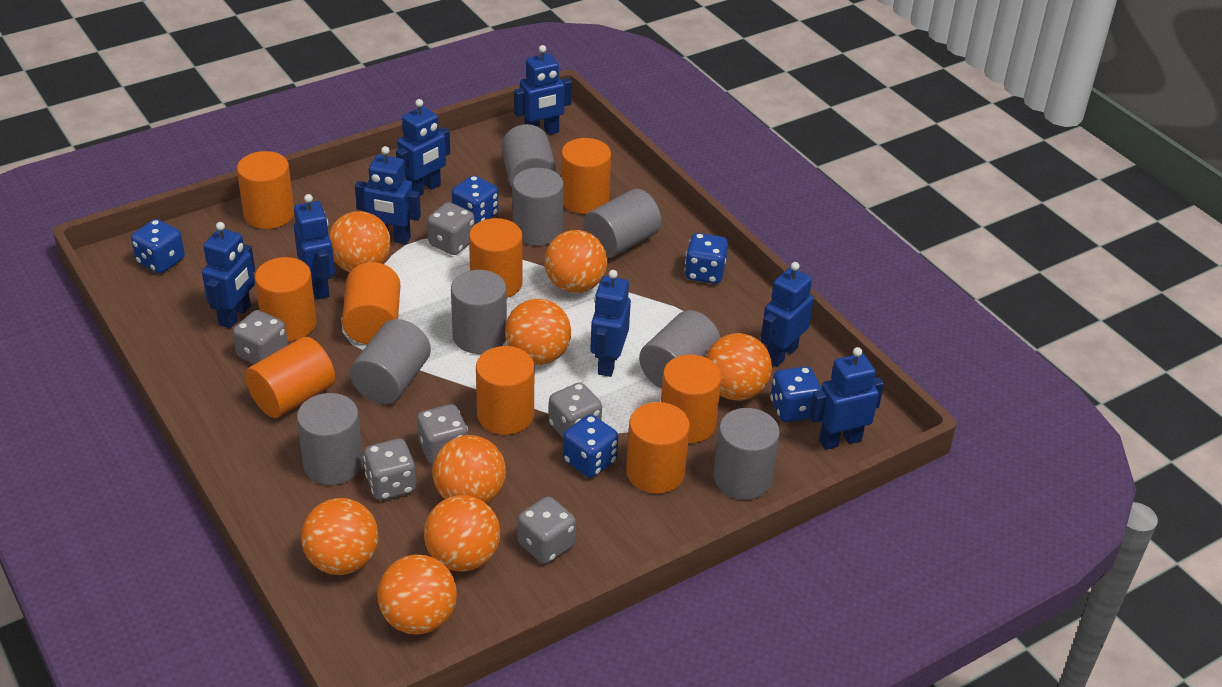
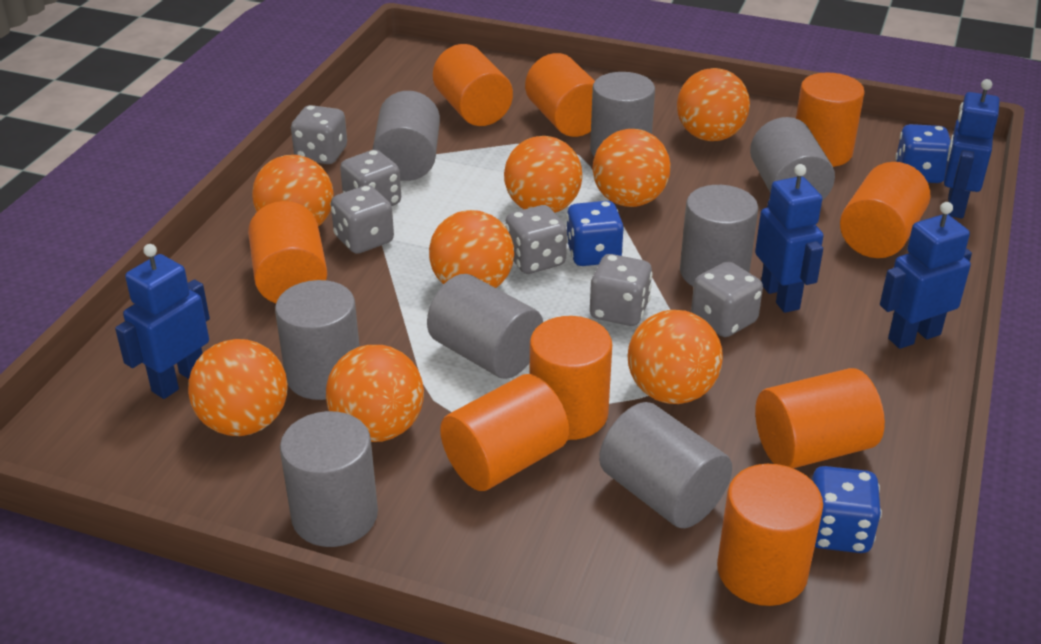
blue dice: 5 -> 3
blue robot: 8 -> 4

